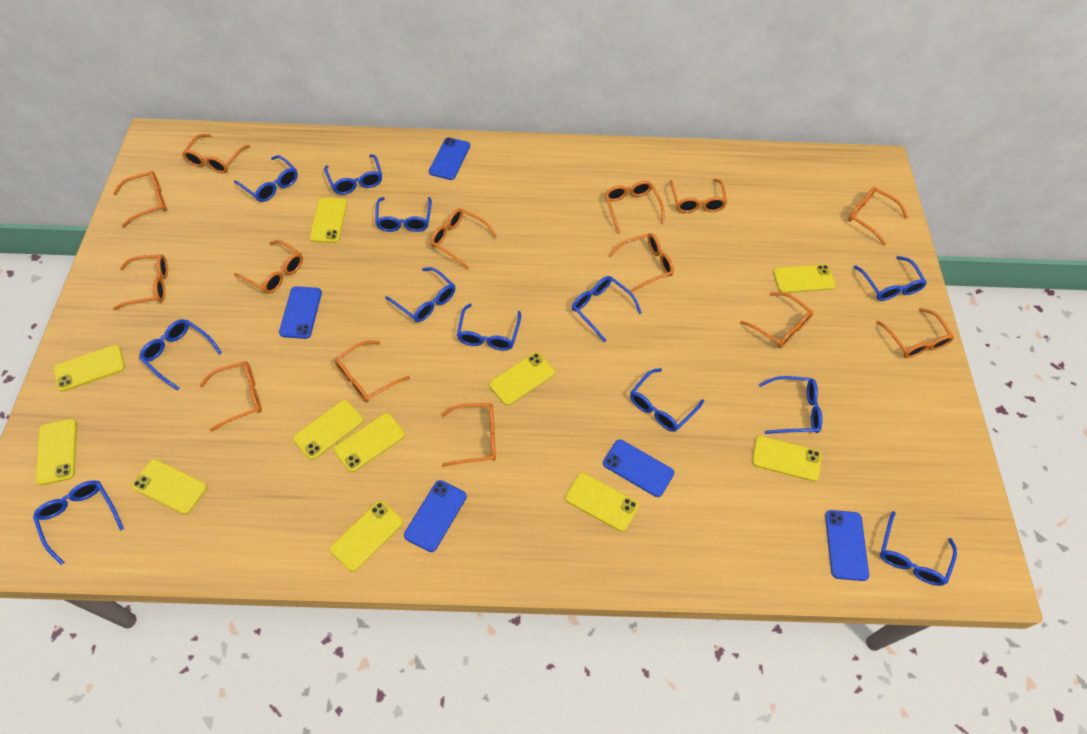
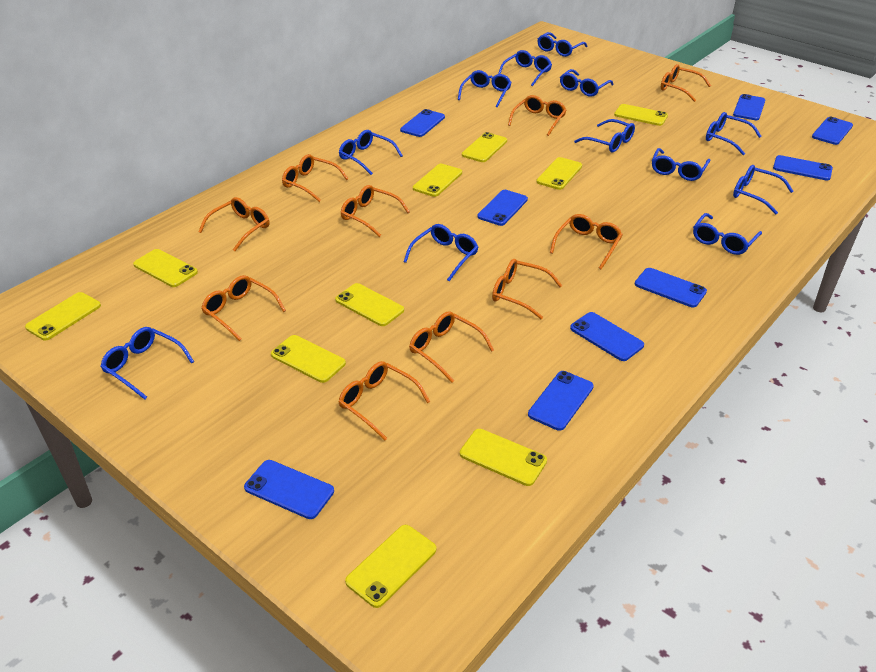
blue phone: 5 -> 9
orange glasses: 14 -> 10
yellow phone: 11 -> 10

